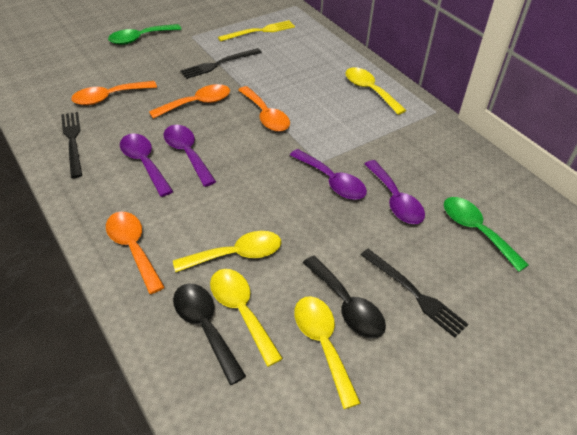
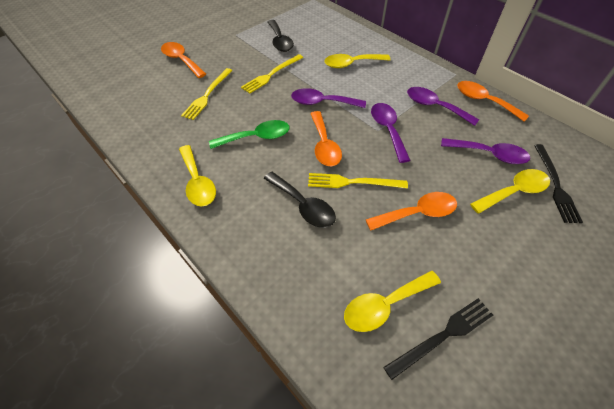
black fork: 3 -> 2
green spoon: 2 -> 1
yellow fork: 1 -> 3

